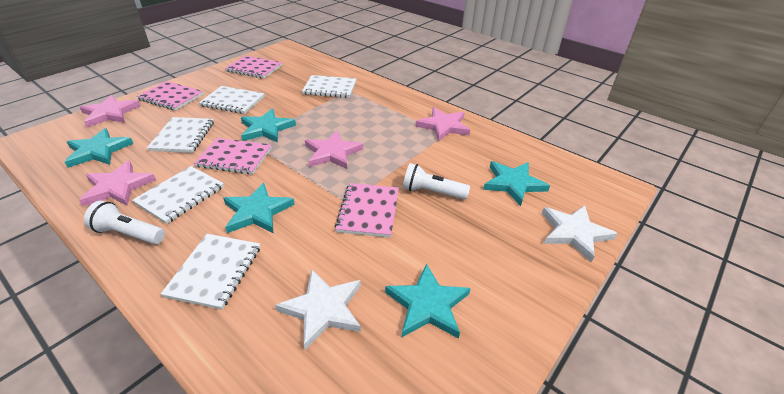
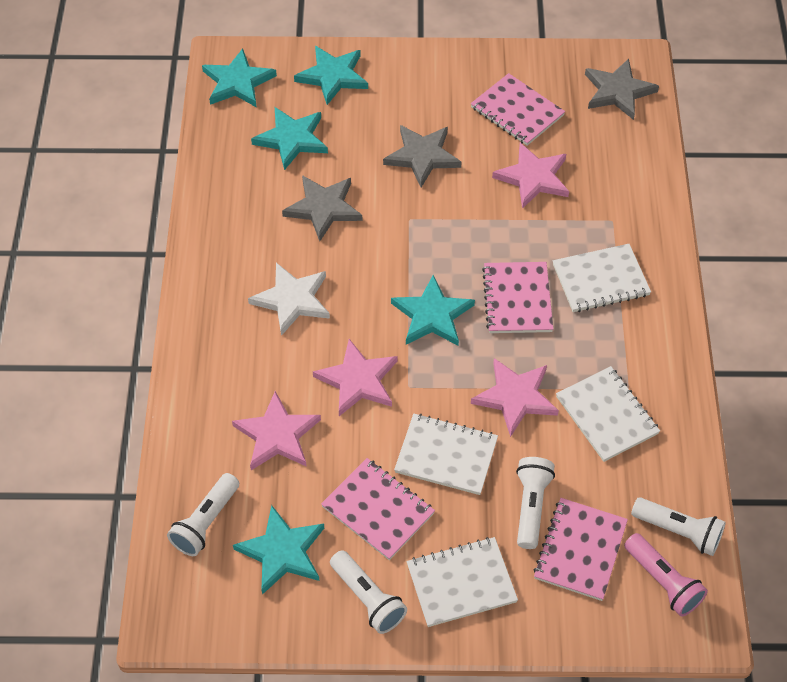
grey star: 0 -> 3
pink flashlight: 0 -> 1
white flashlight: 2 -> 4
white notebook: 5 -> 4
white star: 2 -> 1

